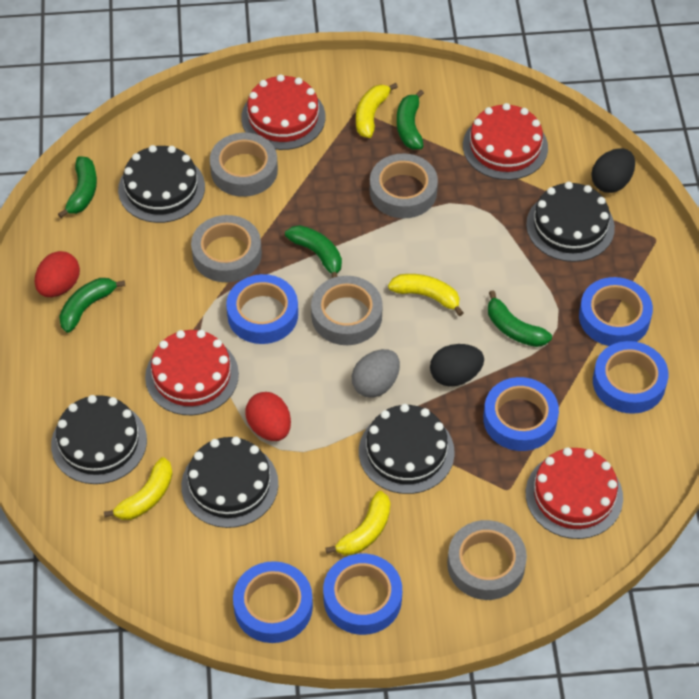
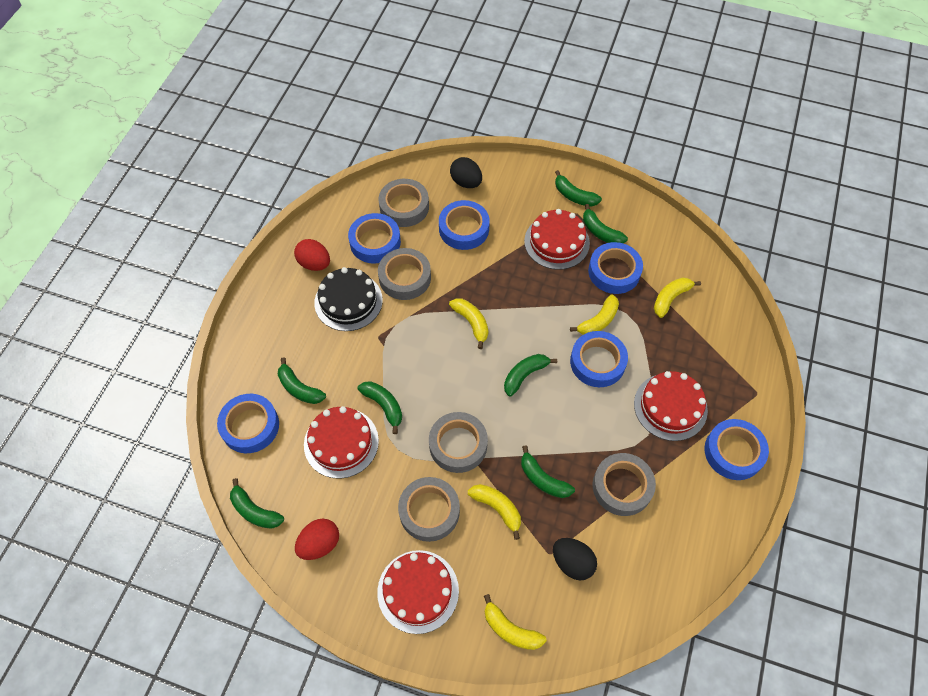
black cake: 5 -> 1
green banana: 5 -> 7
grey egg: 1 -> 0
yellow banana: 4 -> 5

